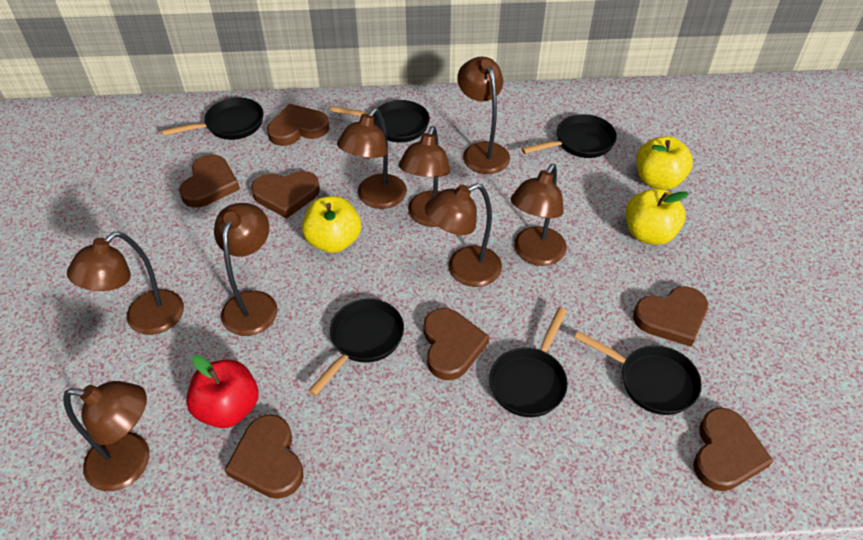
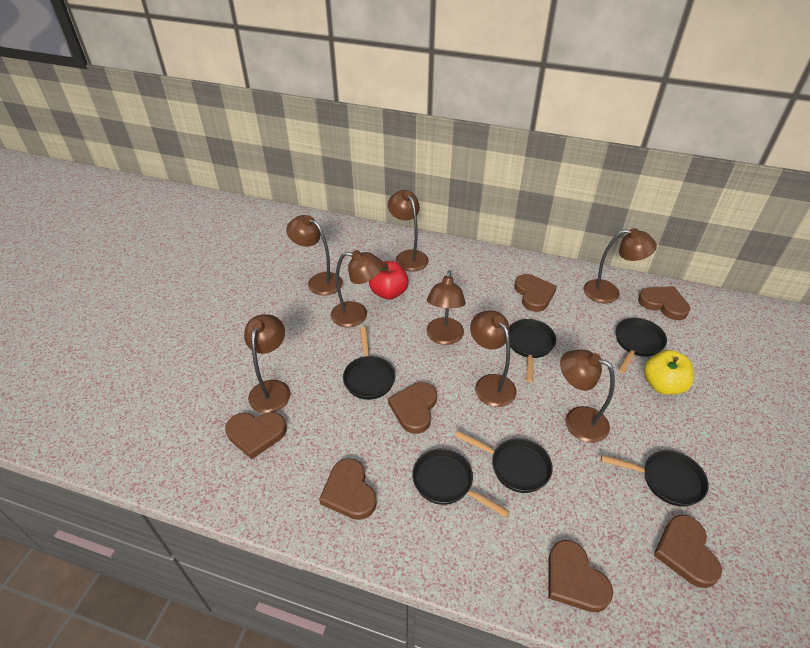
yellow apple: 3 -> 1

